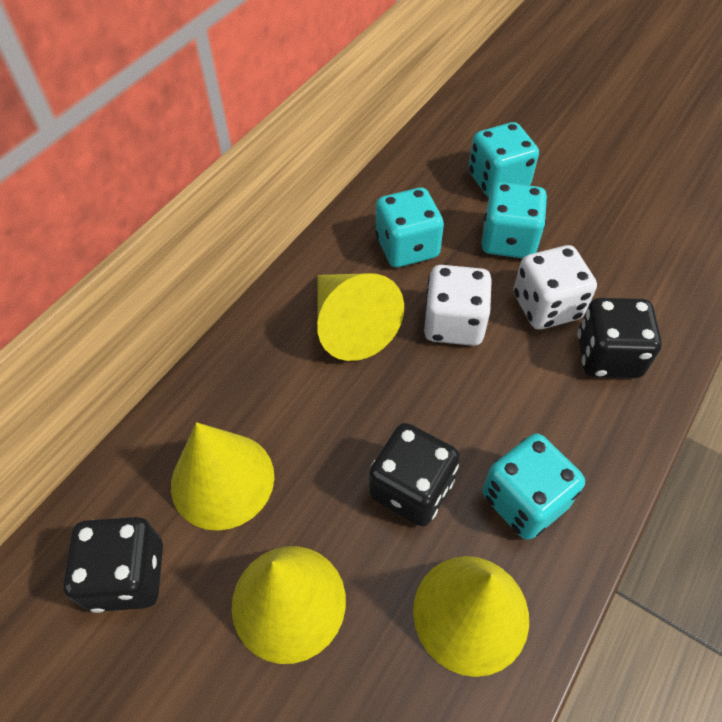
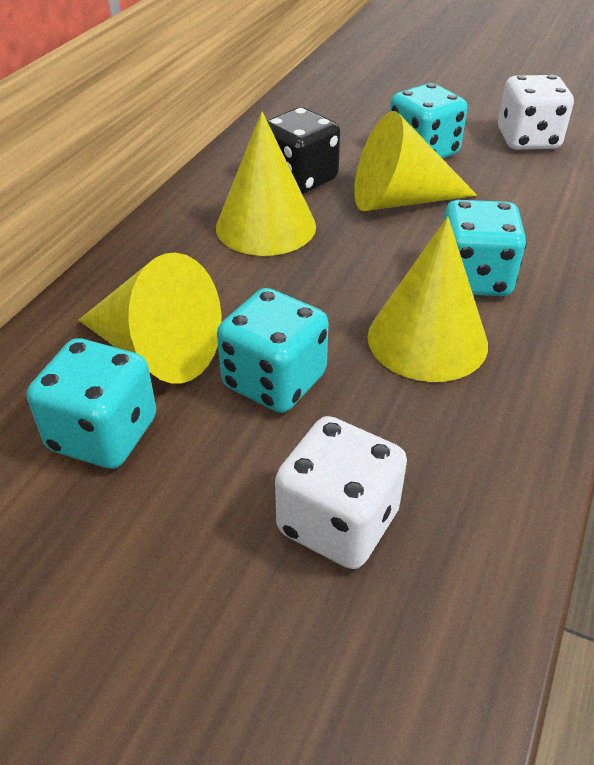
black dice: 3 -> 1

